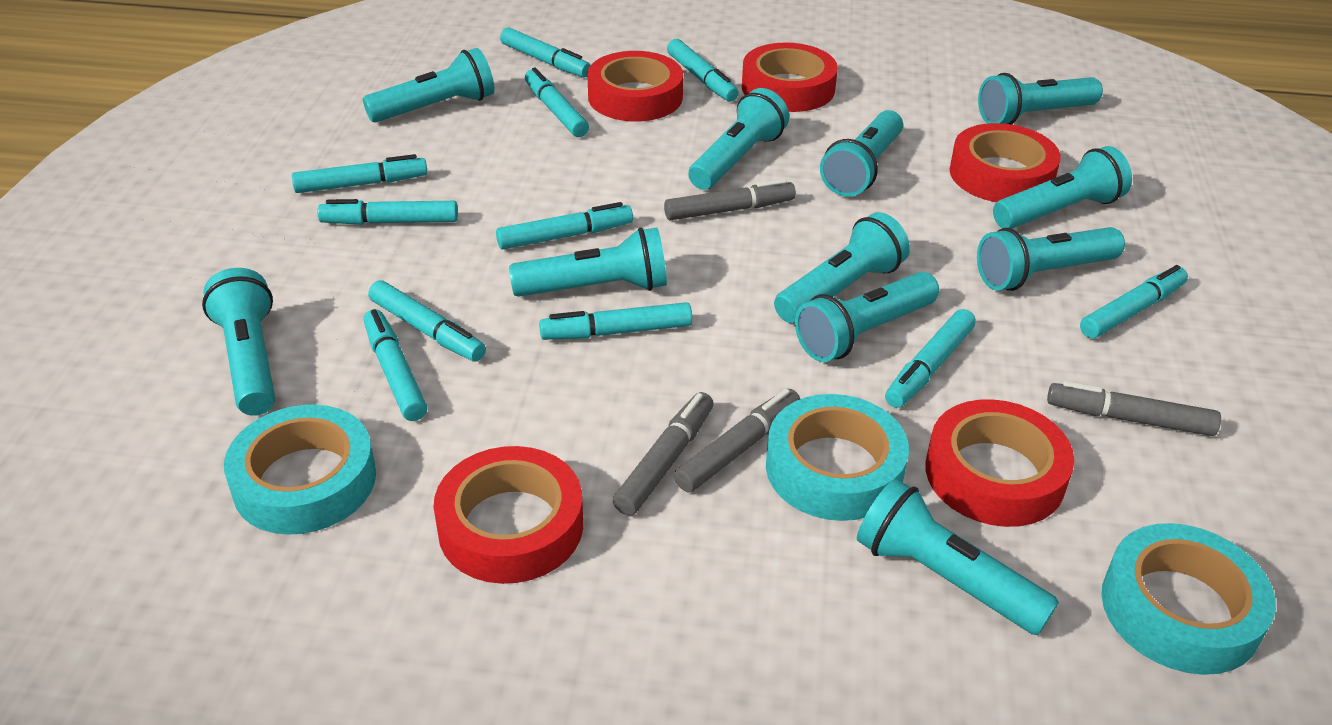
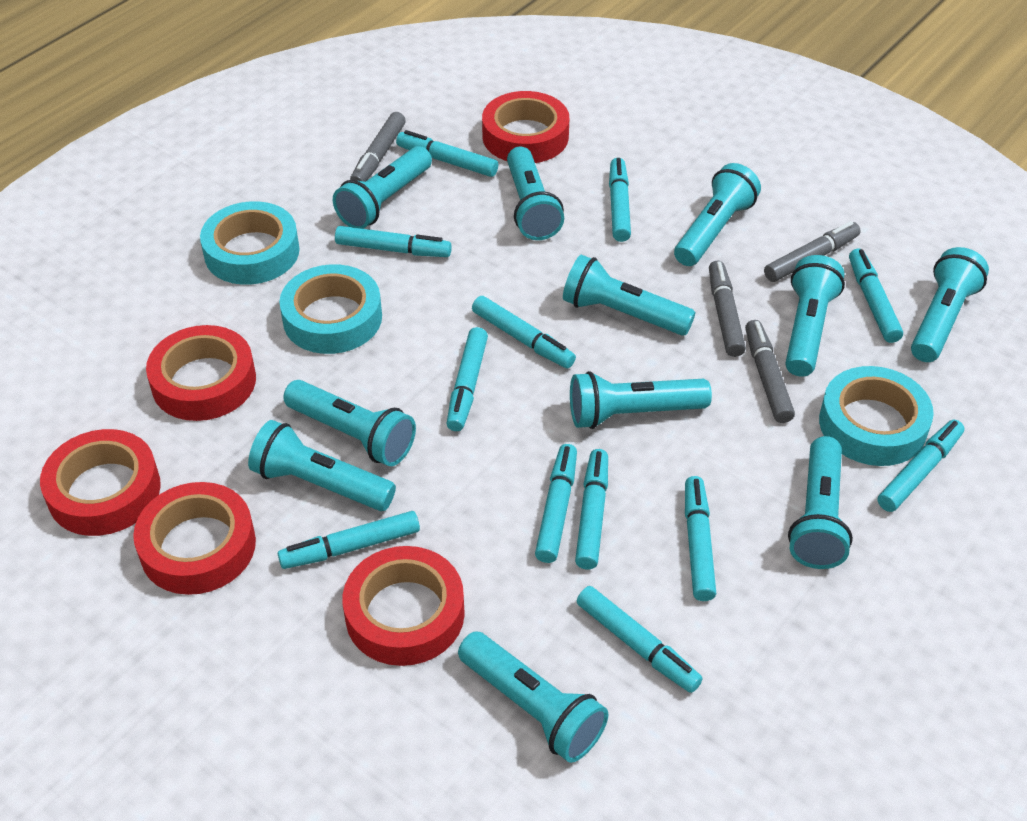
turquoise marker: 11 -> 12

